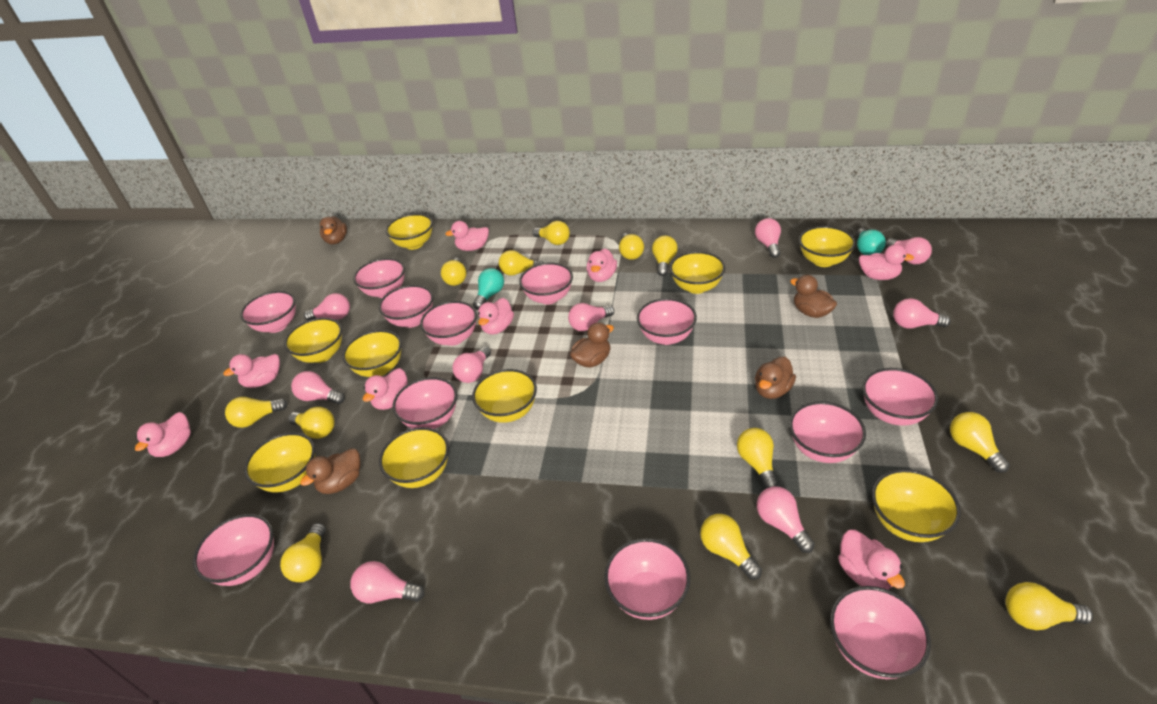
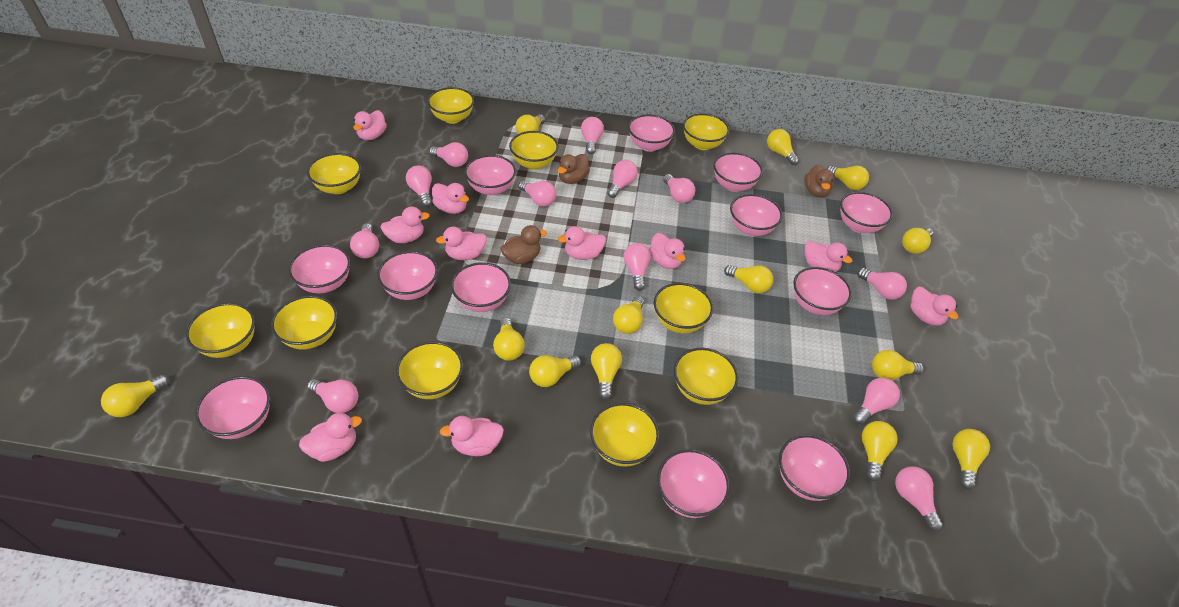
brown duck: 5 -> 3
pink duck: 8 -> 10
pink light bulb: 9 -> 12
turquoise light bulb: 2 -> 0
yellow bowl: 9 -> 10
yellow light bulb: 12 -> 13

